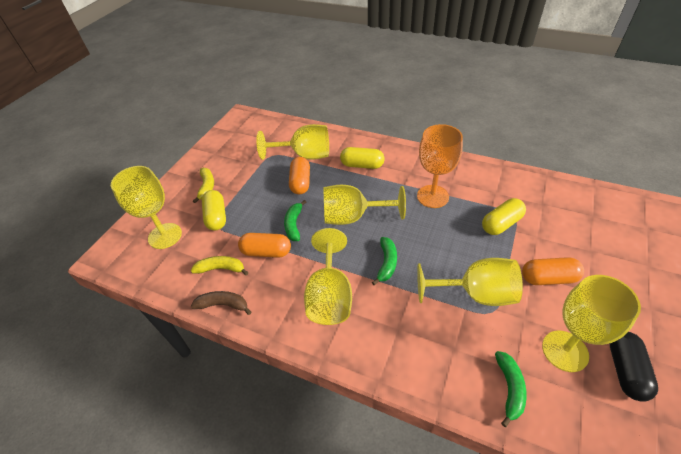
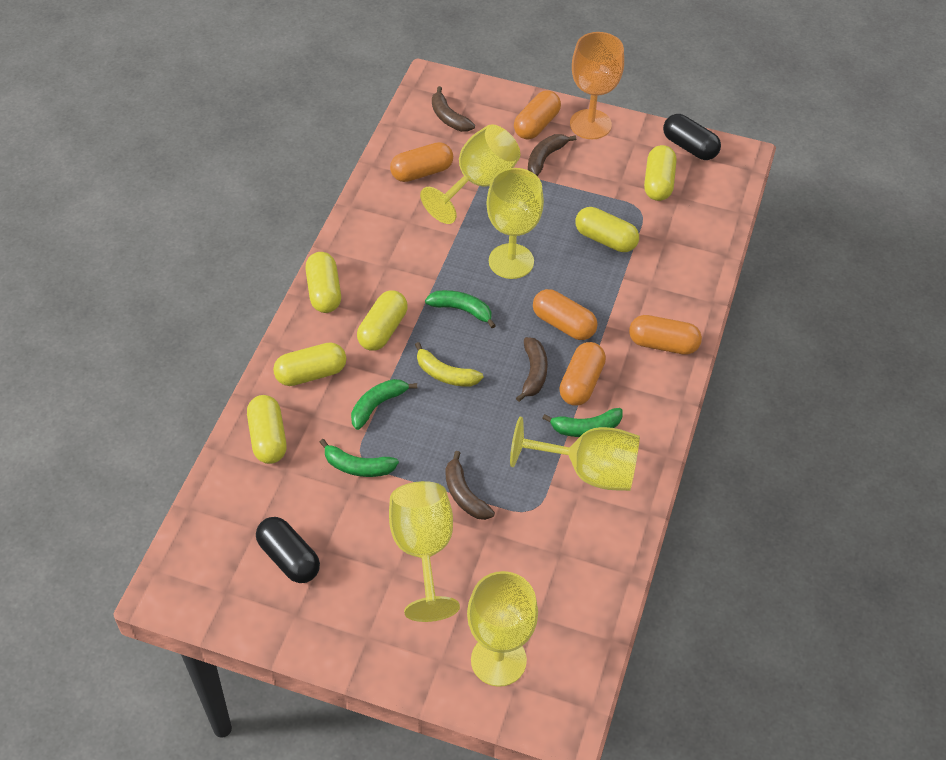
black capsule: 1 -> 2
brown banana: 1 -> 4
green banana: 3 -> 4
orange capsule: 3 -> 5
yellow banana: 2 -> 1
yellow capsule: 3 -> 6
yellow goblet: 6 -> 5

